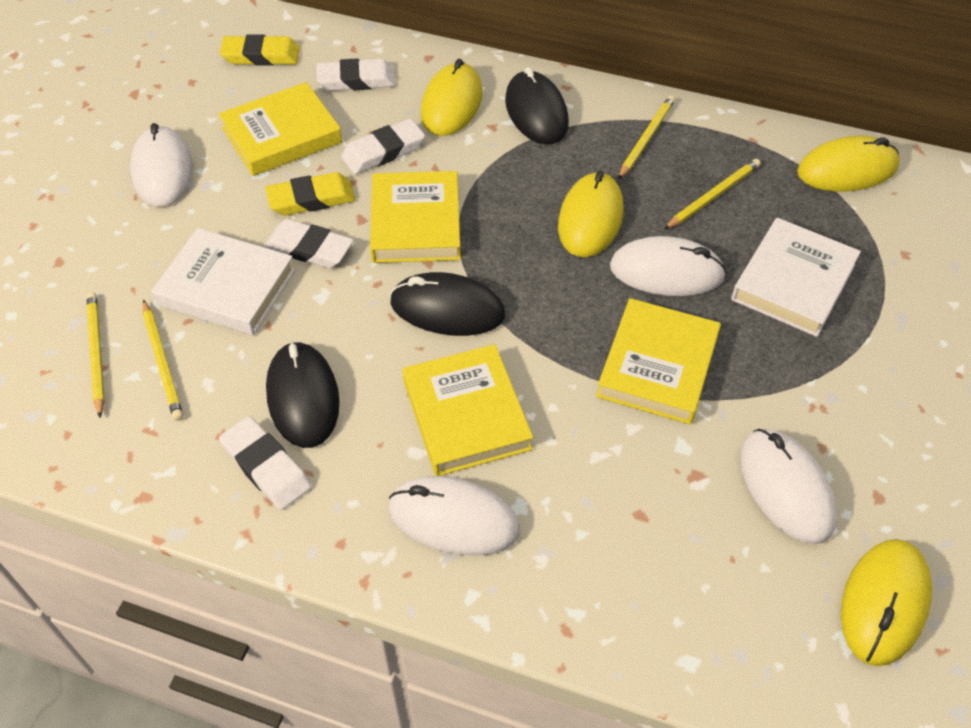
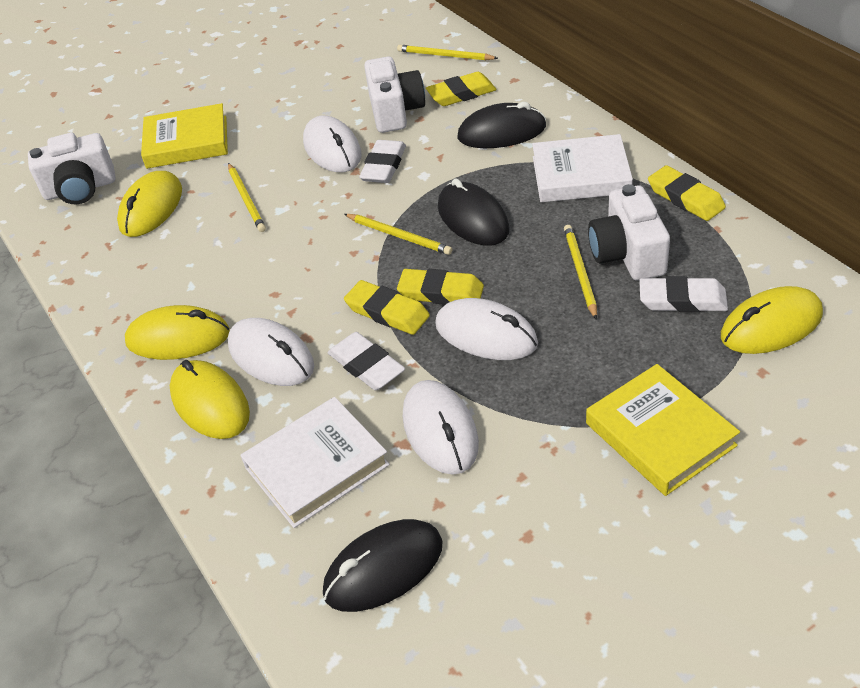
white camera: 0 -> 3
white eraser: 4 -> 3
yellow book: 4 -> 2
yellow eraser: 2 -> 4

